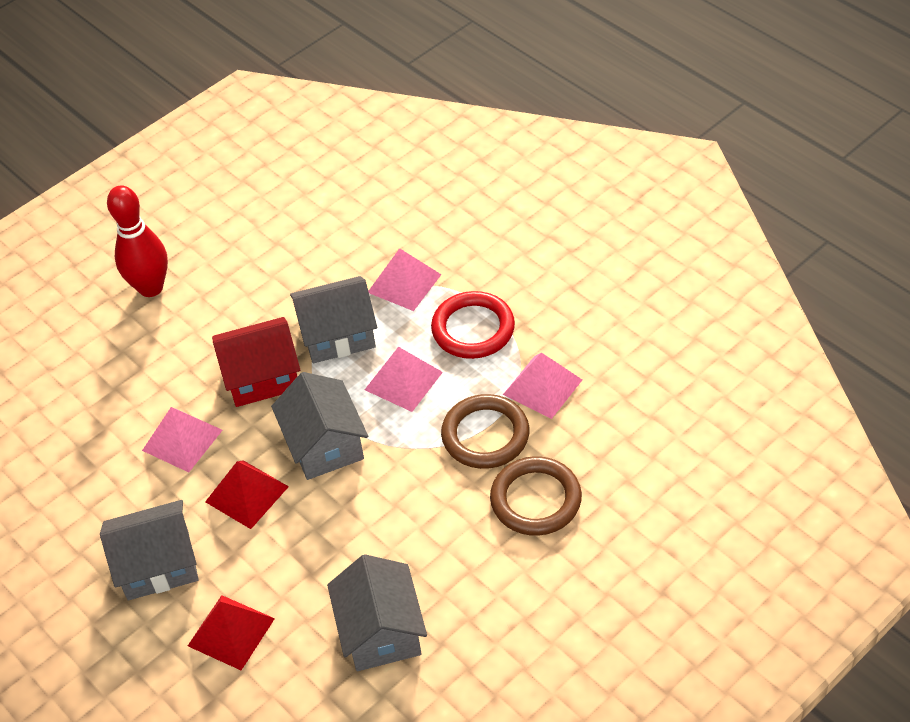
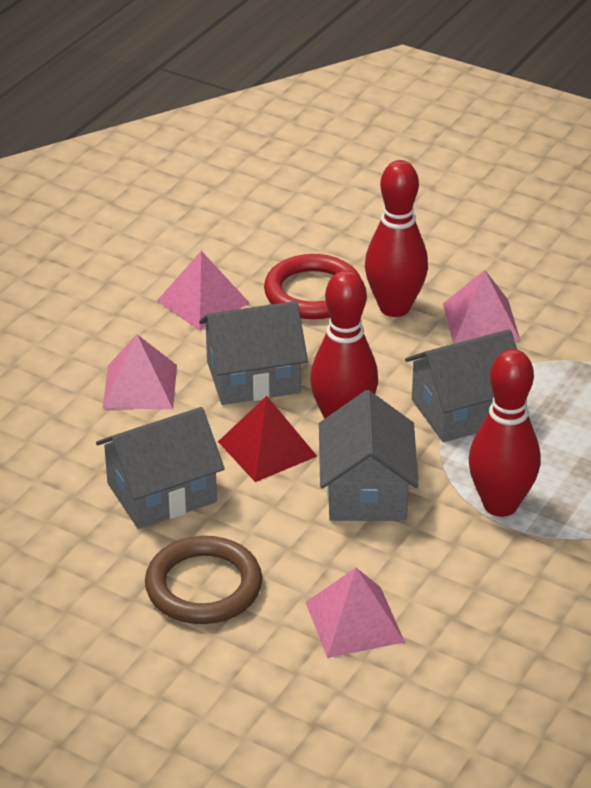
brown ring: 2 -> 1
red bowling pin: 1 -> 3
red house: 1 -> 0
red pyramid: 2 -> 1

